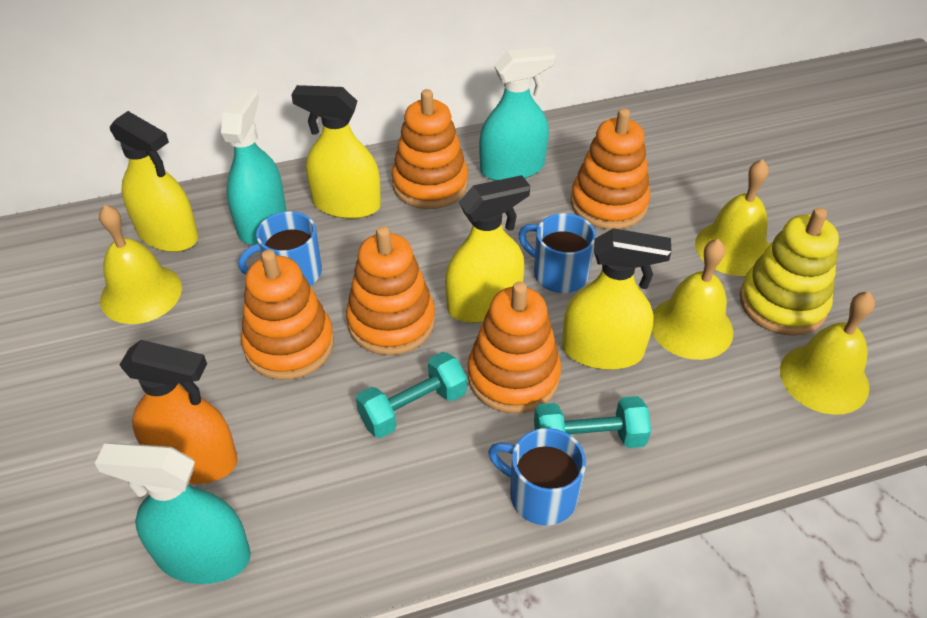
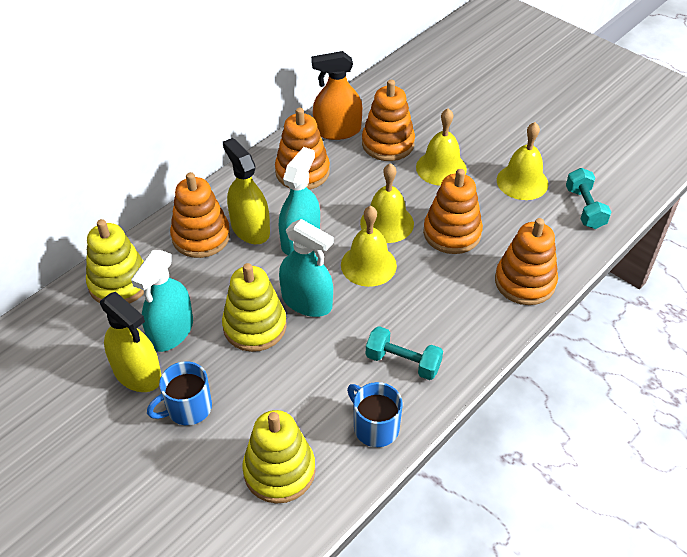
blue mug: 3 -> 2
yellow spray bottle: 4 -> 2
yellow stacking toy: 1 -> 3

